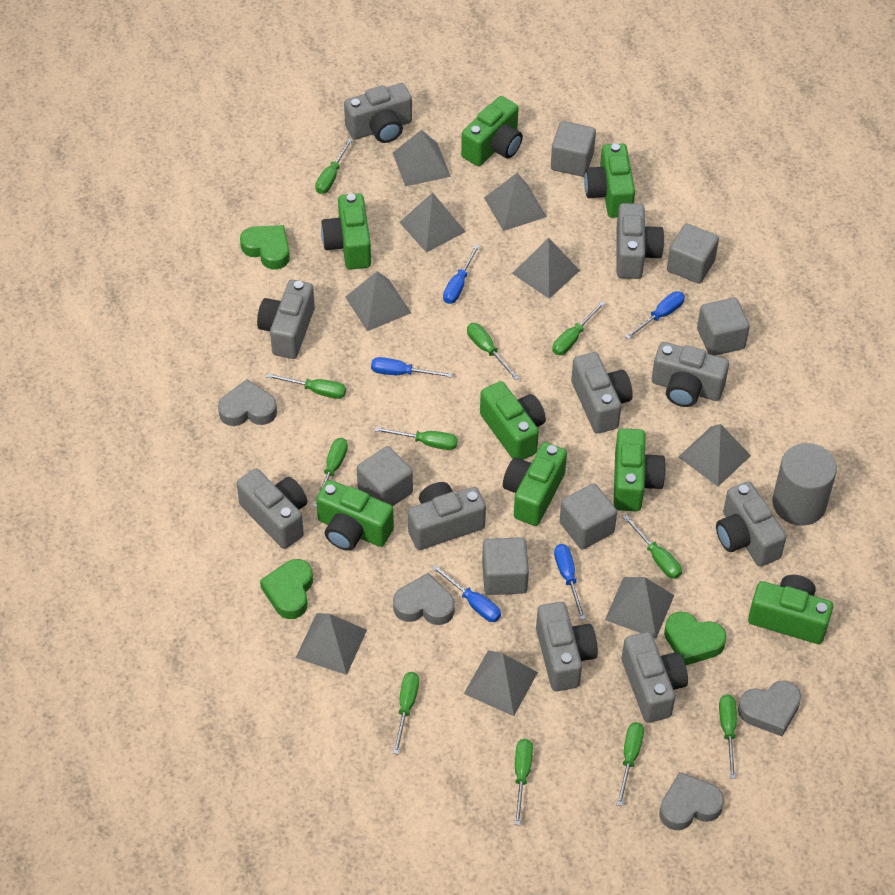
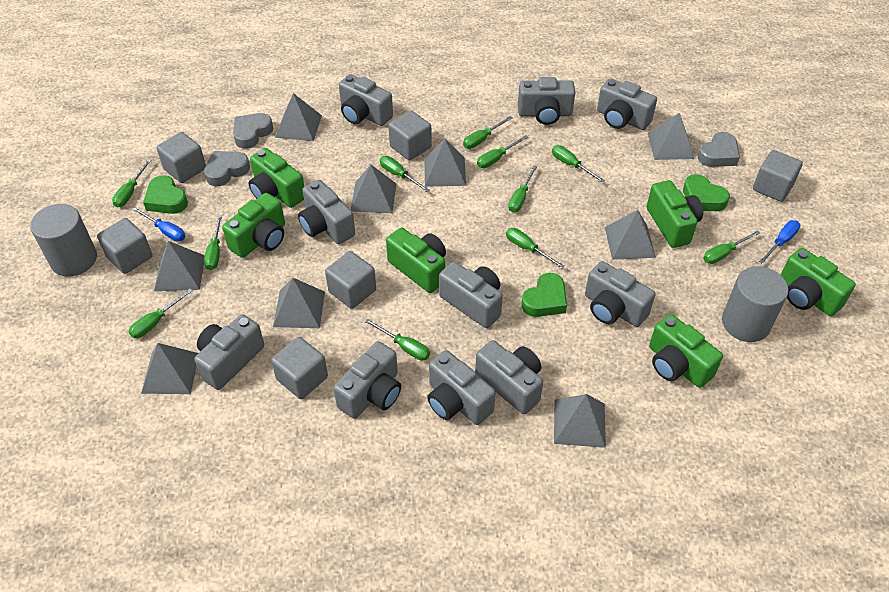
blue screwdriver: 5 -> 2
green camera: 8 -> 6
grey cylinder: 1 -> 2
grey heart: 4 -> 3

